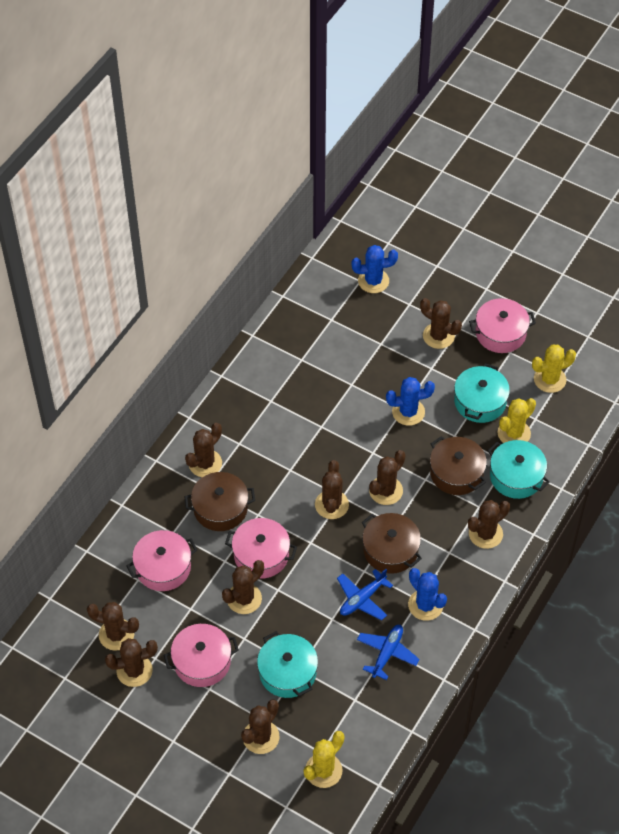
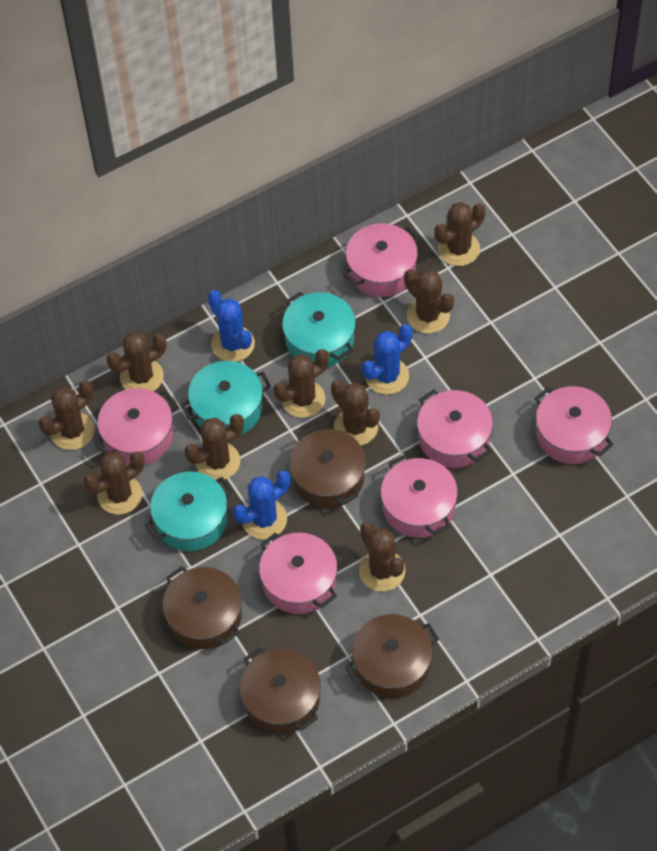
blue plane: 2 -> 0
brown pot: 3 -> 4
pink pot: 4 -> 6
yellow cactus: 3 -> 0

